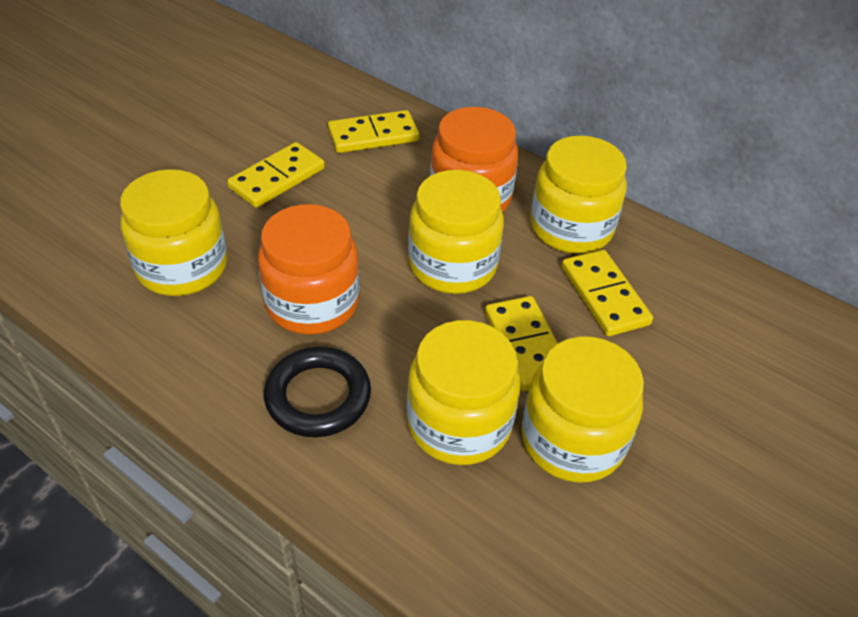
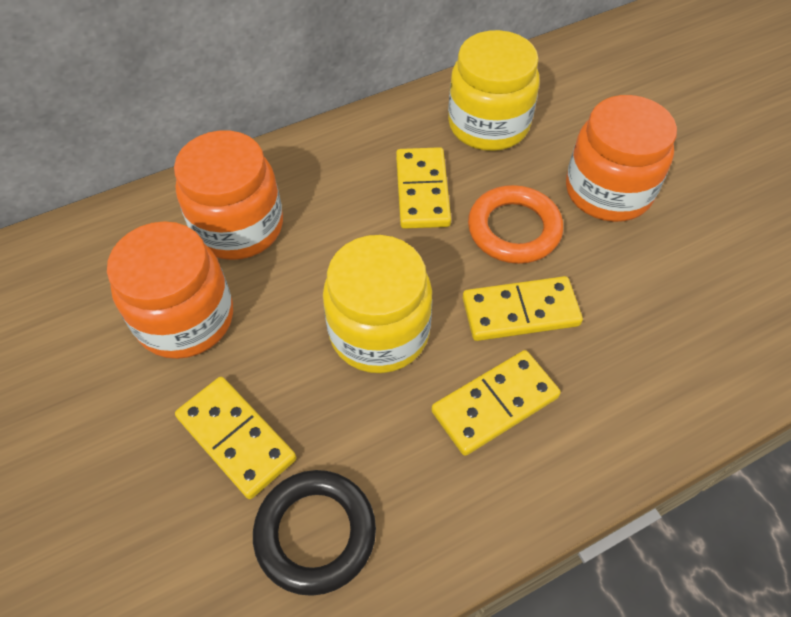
orange jar: 2 -> 3
orange ring: 0 -> 1
yellow jar: 5 -> 2

